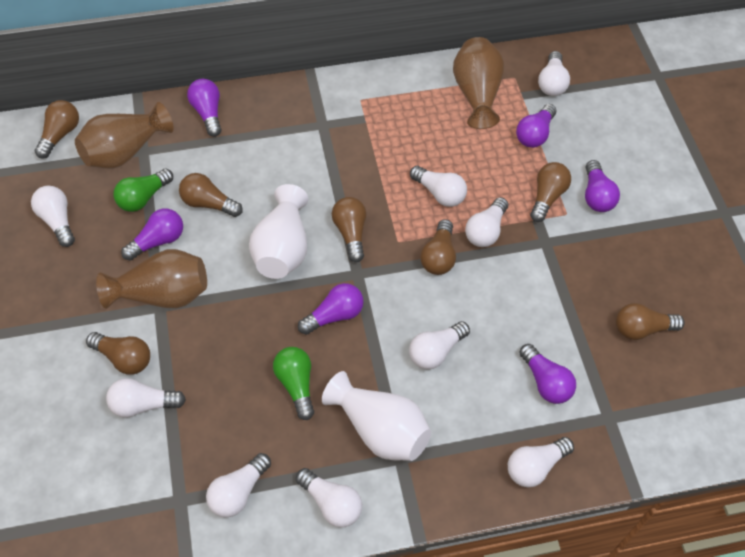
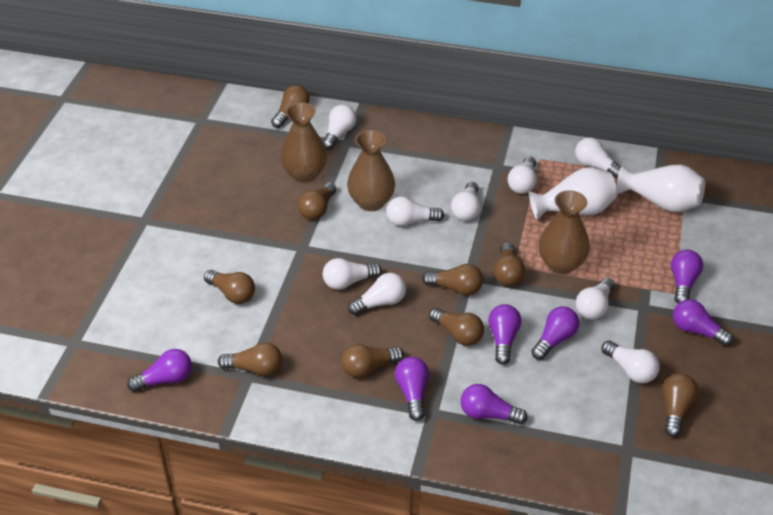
brown light bulb: 7 -> 9
green light bulb: 2 -> 0
purple light bulb: 6 -> 7

